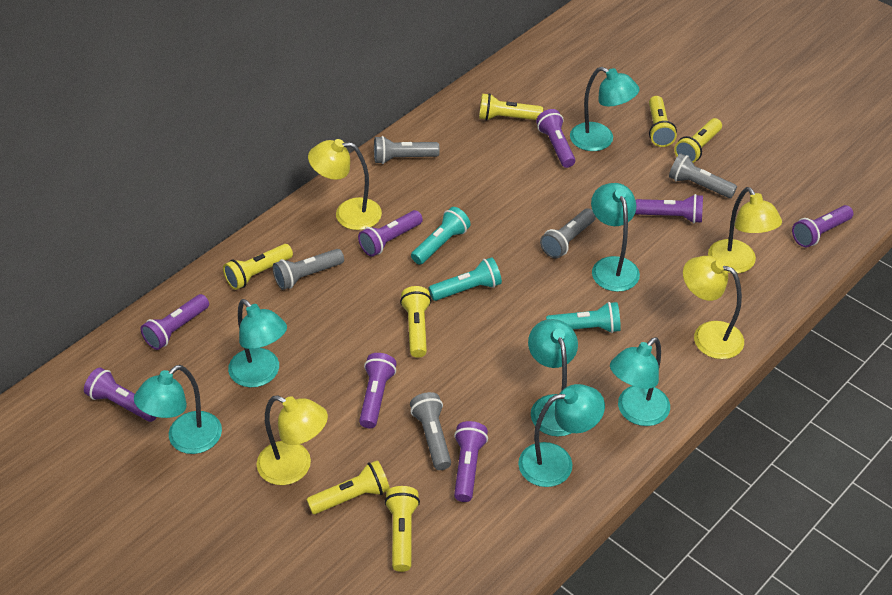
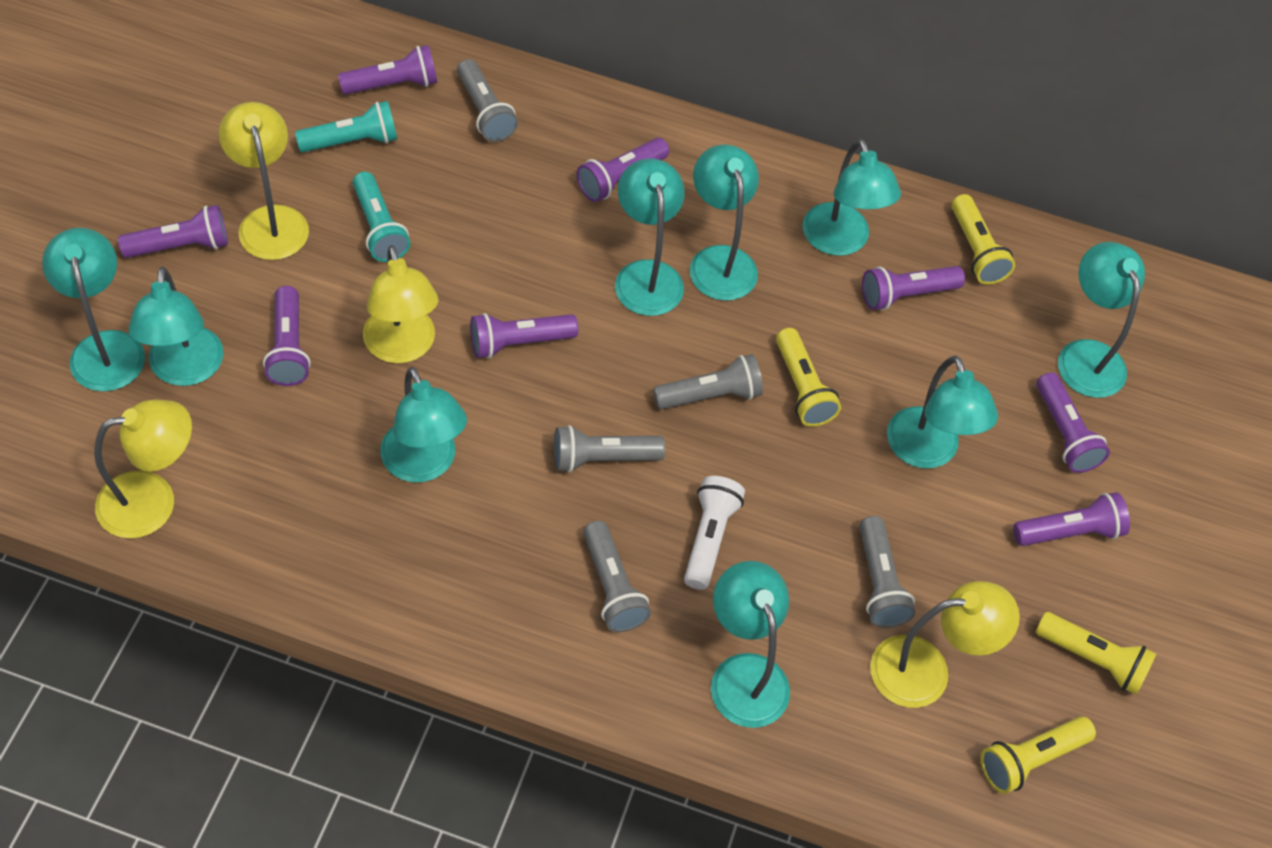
turquoise flashlight: 3 -> 2
turquoise lamp: 7 -> 9
white flashlight: 0 -> 1
yellow flashlight: 7 -> 4

